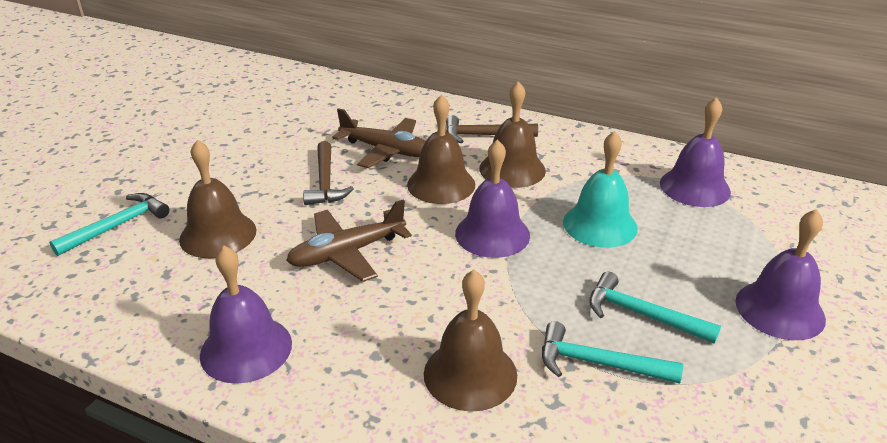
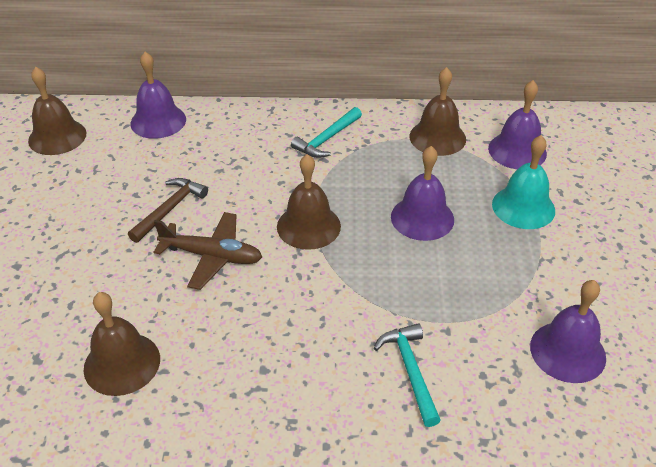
brown hammer: 2 -> 1
brown plane: 2 -> 1
turquoise hammer: 3 -> 2

